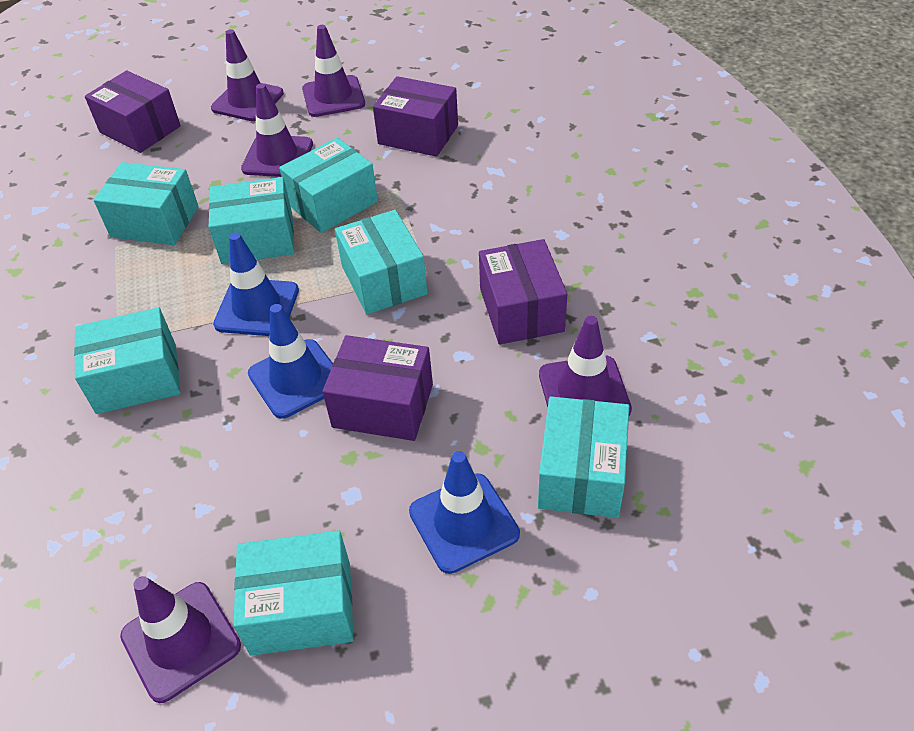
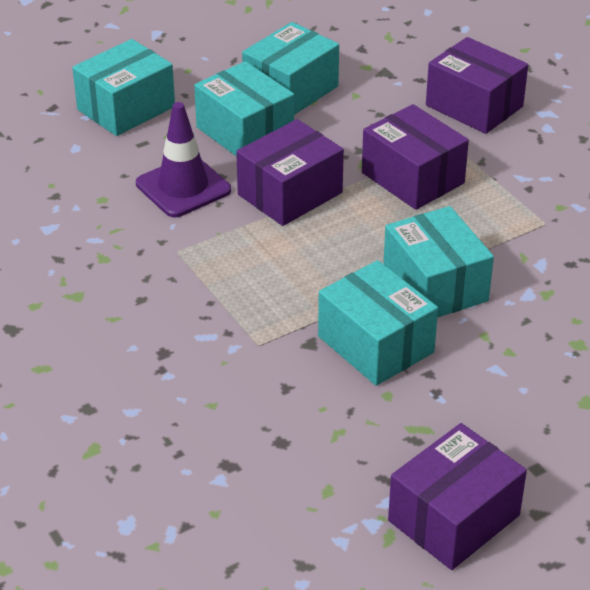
blue traffic cone: 3 -> 0
purple traffic cone: 5 -> 1
turquoise box: 7 -> 5

